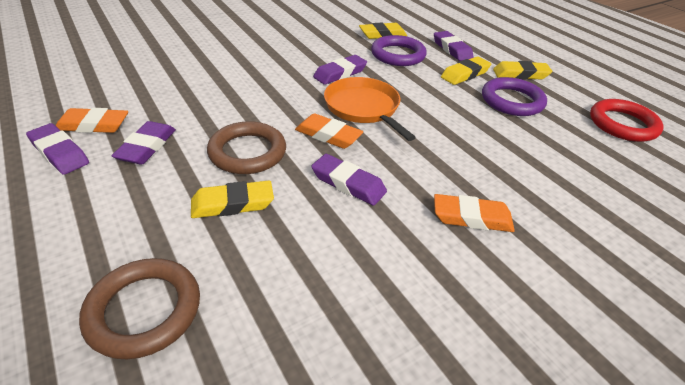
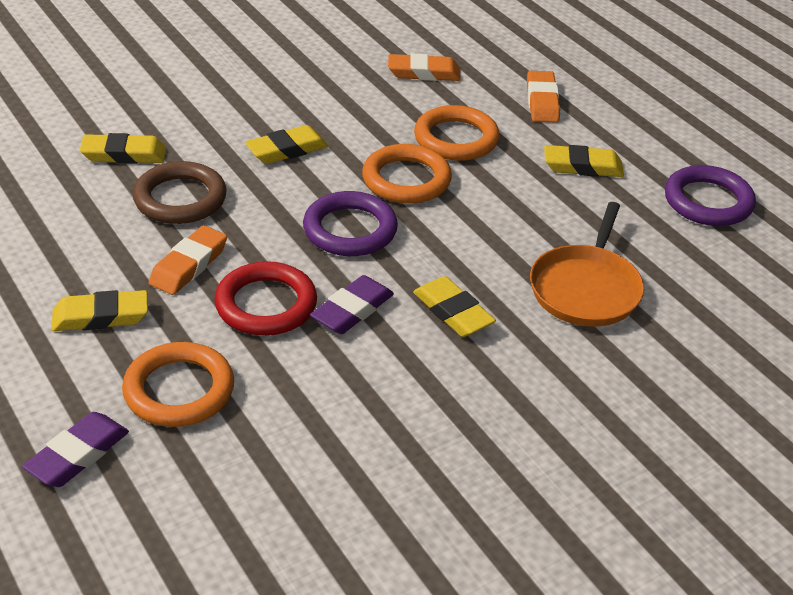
brown ring: 2 -> 1
orange ring: 0 -> 3
purple eraser: 5 -> 2
yellow eraser: 4 -> 5

